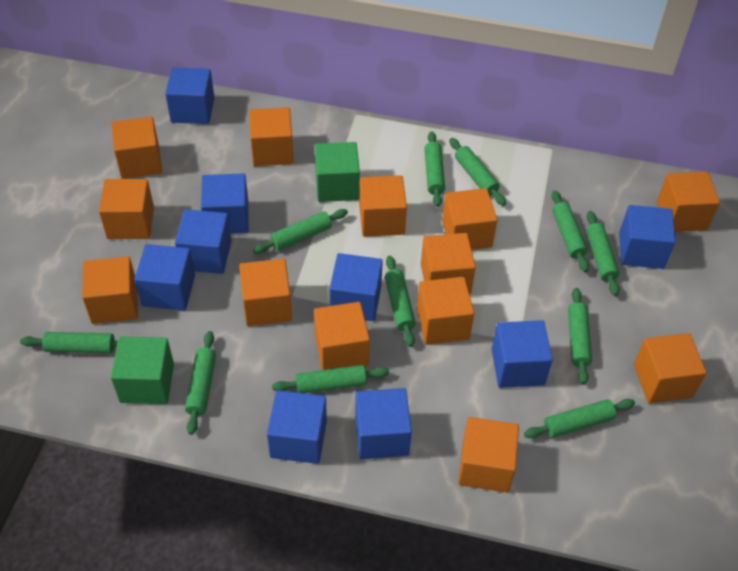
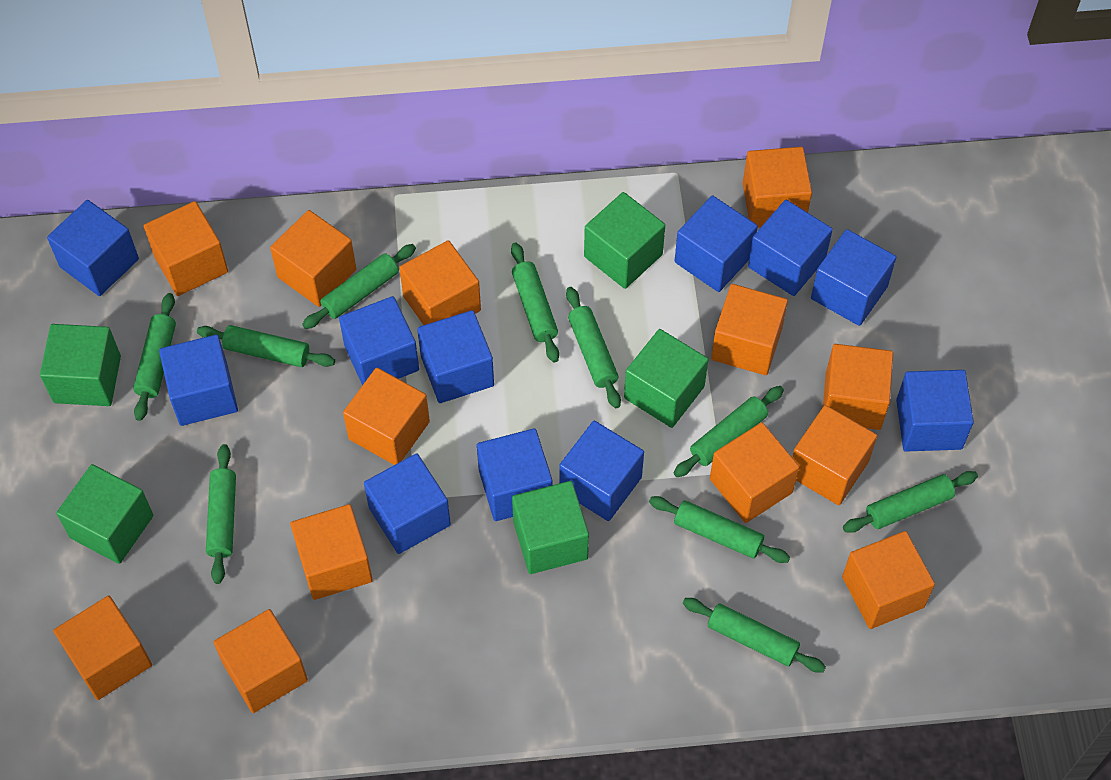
blue cube: 9 -> 11
green cube: 2 -> 5
green rolling pin: 11 -> 10

